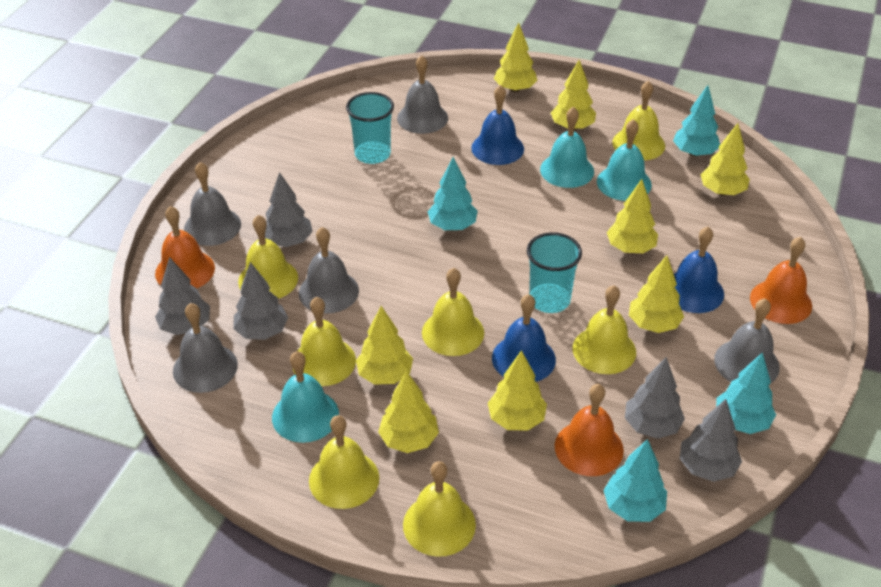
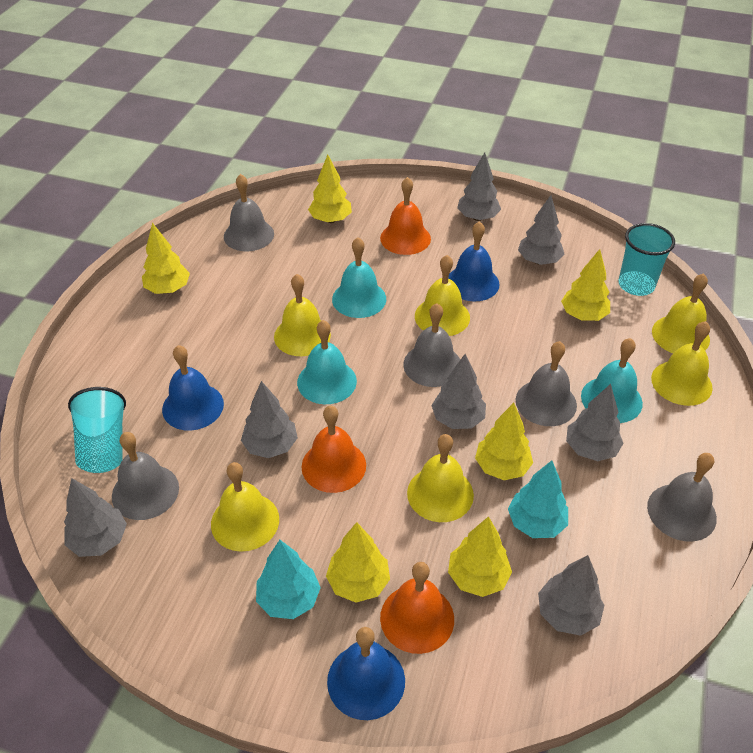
grey tree: 5 -> 7
turquoise tree: 4 -> 2
yellow bell: 7 -> 6
yellow tree: 8 -> 6

